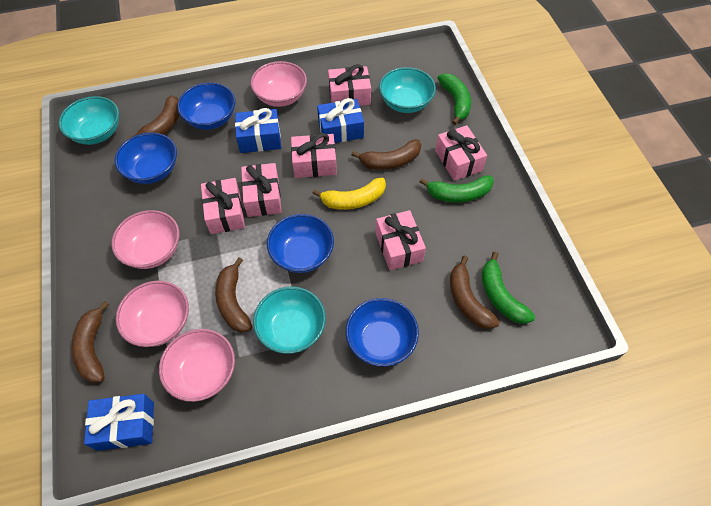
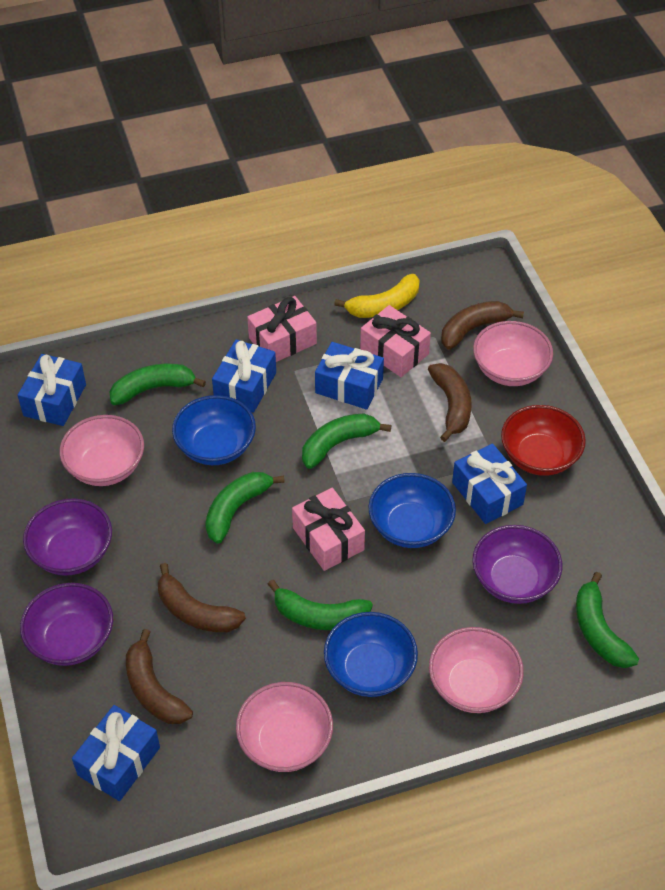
blue bowl: 4 -> 3
blue gift: 3 -> 5
brown banana: 5 -> 4
green banana: 3 -> 5
pink gift: 6 -> 3
purple bowl: 0 -> 3
red bowl: 0 -> 1
turquoise bowl: 3 -> 0

